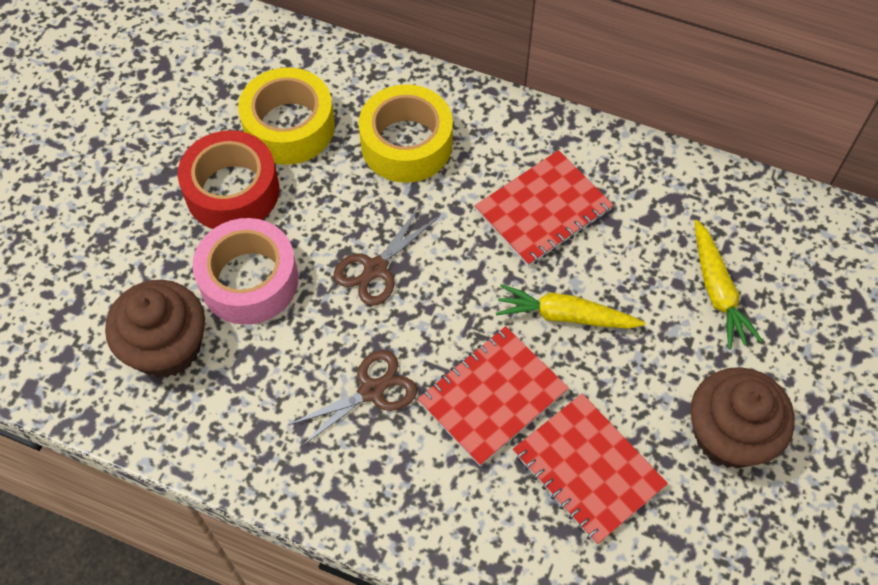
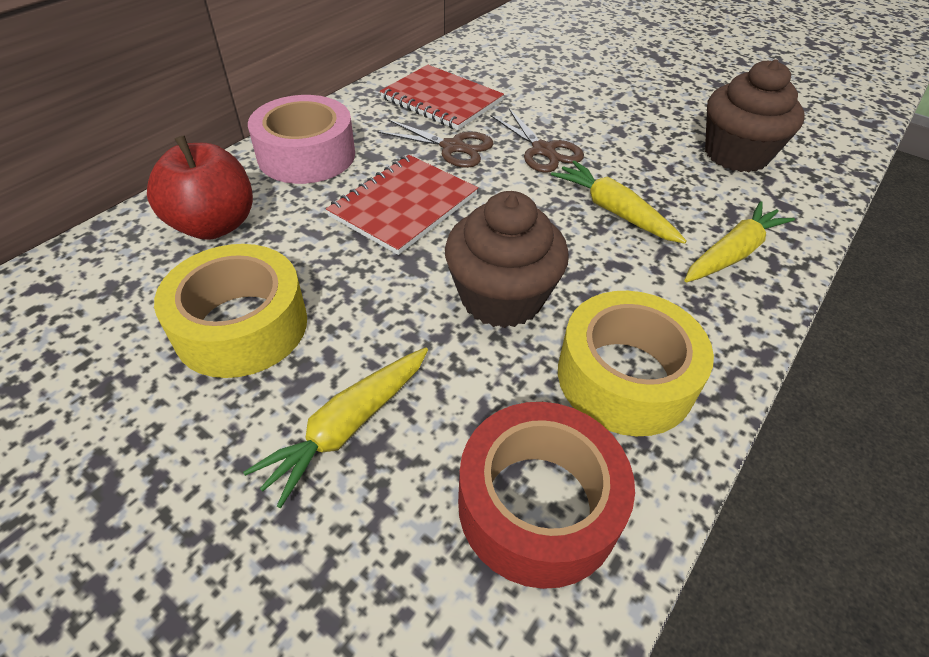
red apple: 0 -> 1
red notebook: 3 -> 2
yellow carrot: 2 -> 3

